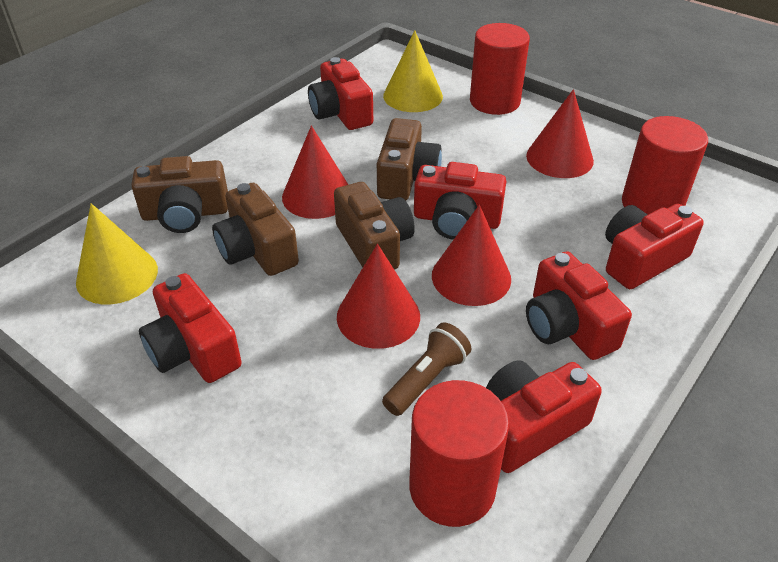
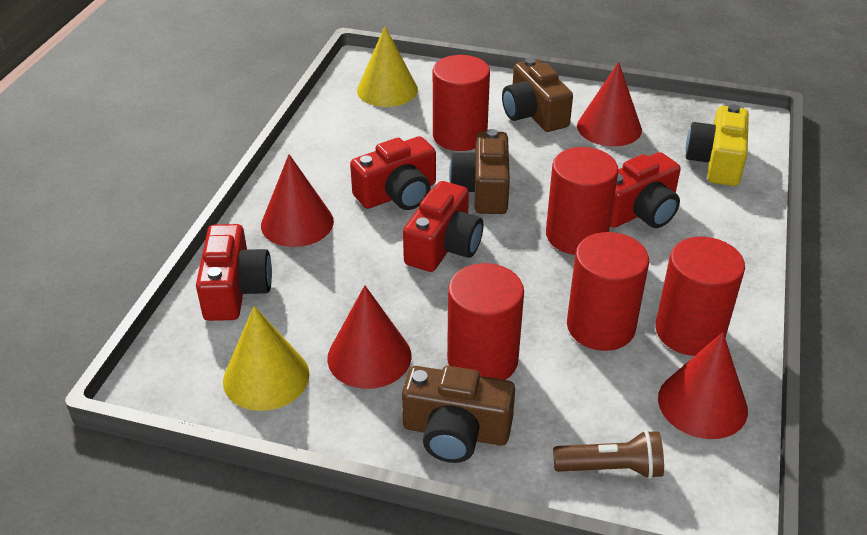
brown camera: 4 -> 3
red camera: 6 -> 4
red cylinder: 3 -> 5
yellow camera: 0 -> 1

